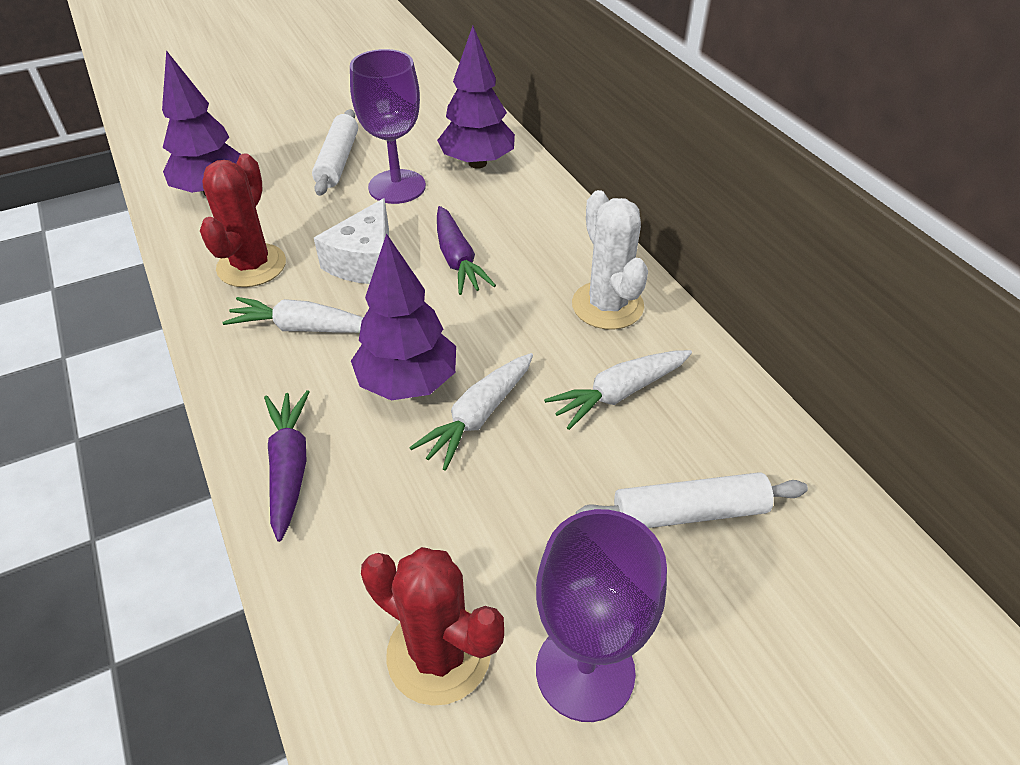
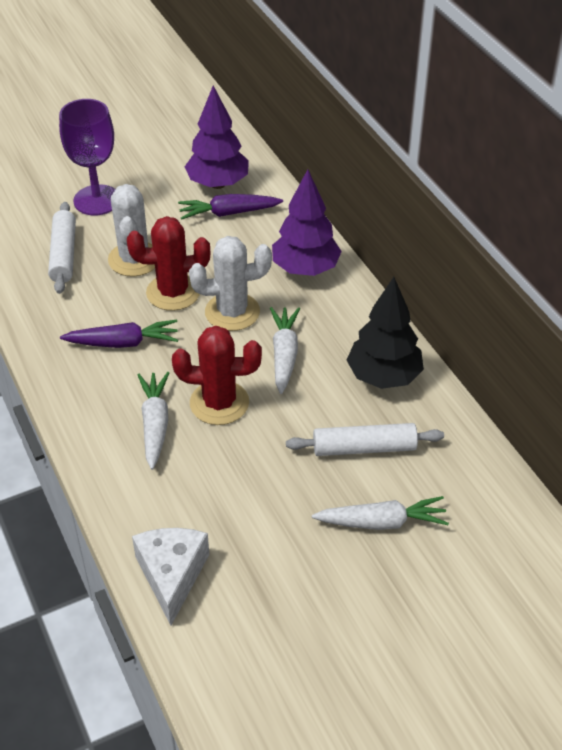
black tree: 0 -> 1
purple goblet: 2 -> 1
purple tree: 3 -> 2
white cactus: 1 -> 2

